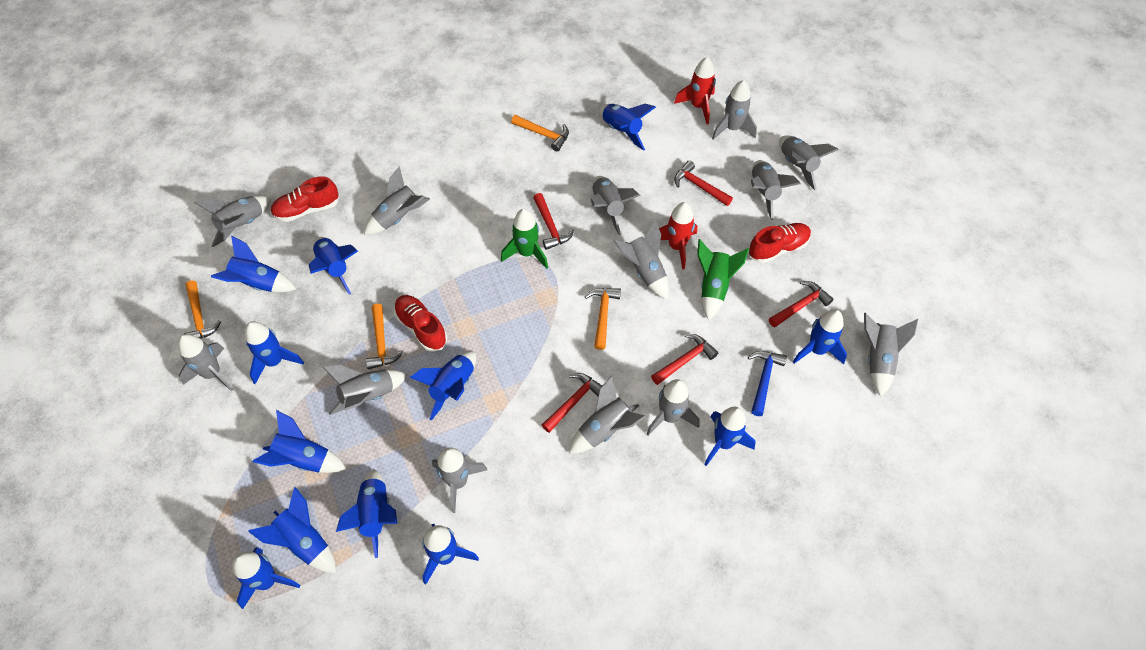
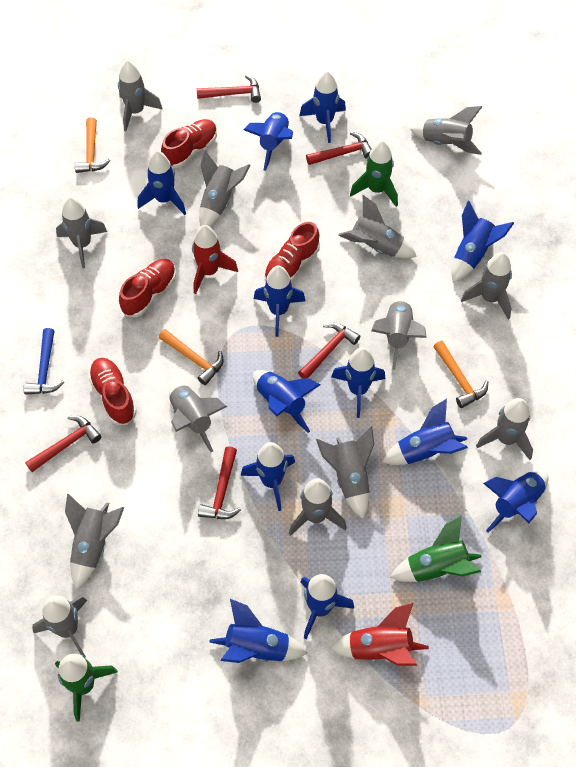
green rocket: 2 -> 3
orange hammer: 4 -> 3
red shoe: 3 -> 4

